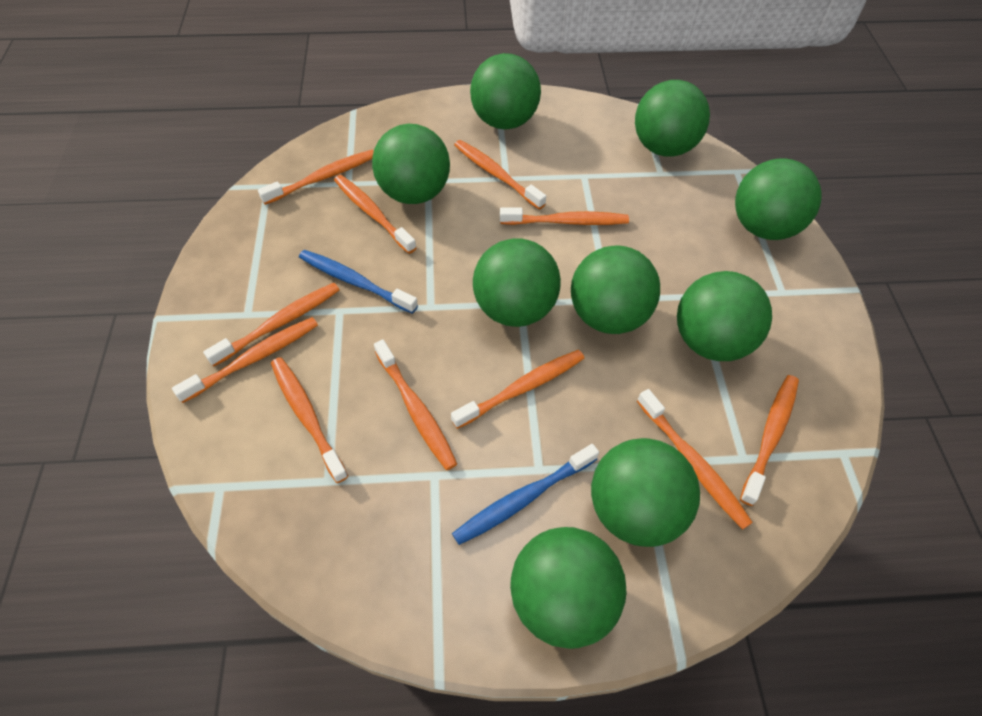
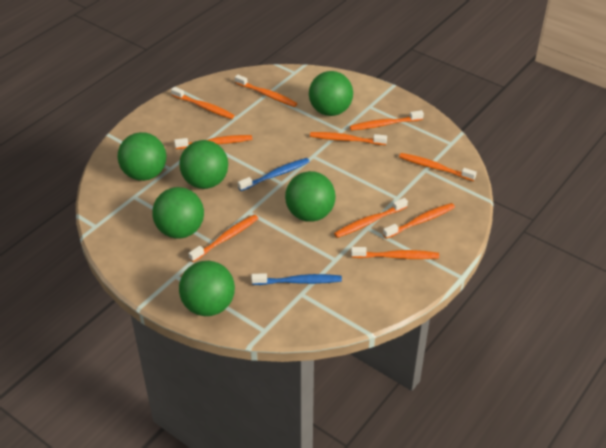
green ball: 9 -> 6
orange toothbrush: 11 -> 10

